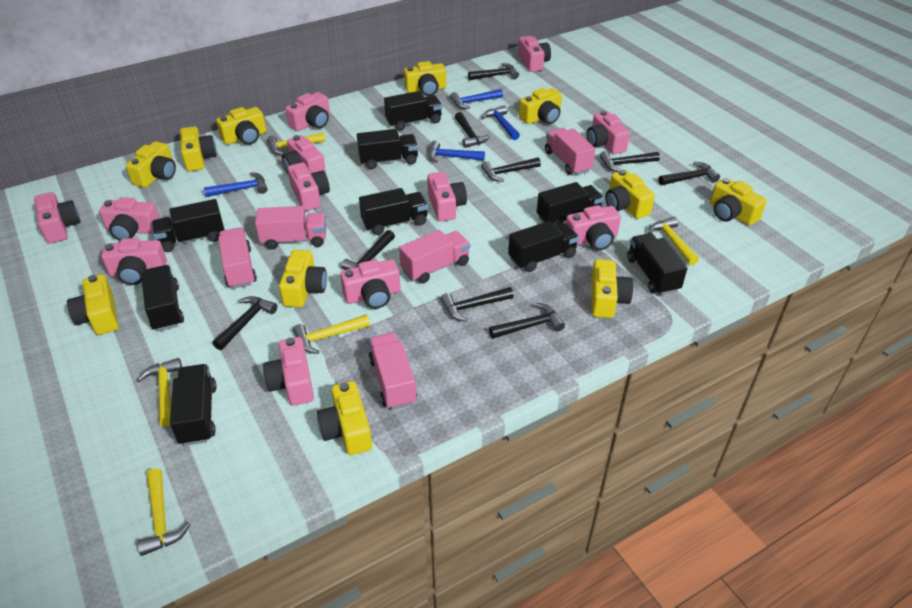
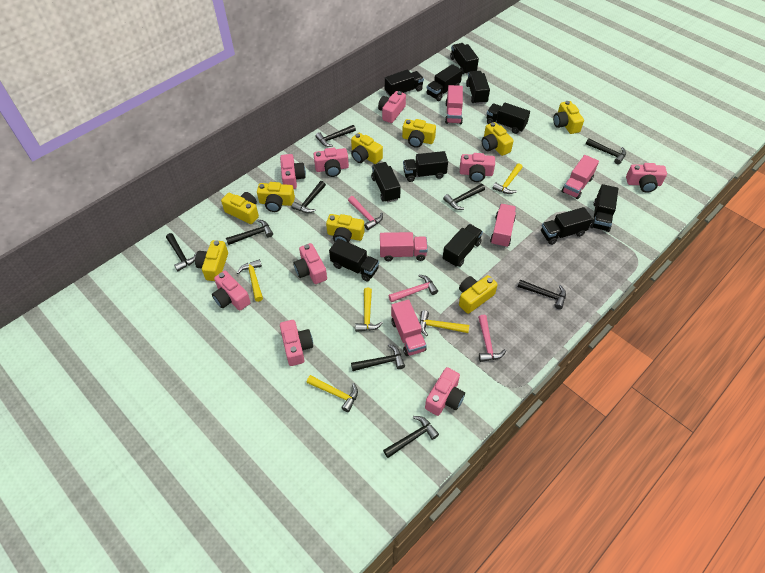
black truck: 9 -> 11
blue hammer: 4 -> 0
pink camera: 12 -> 9
pink hammer: 0 -> 3
yellow camera: 11 -> 9

